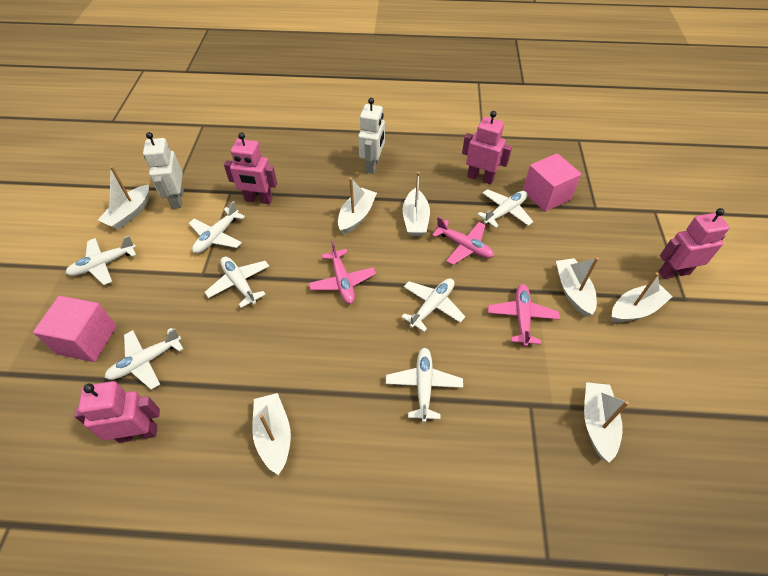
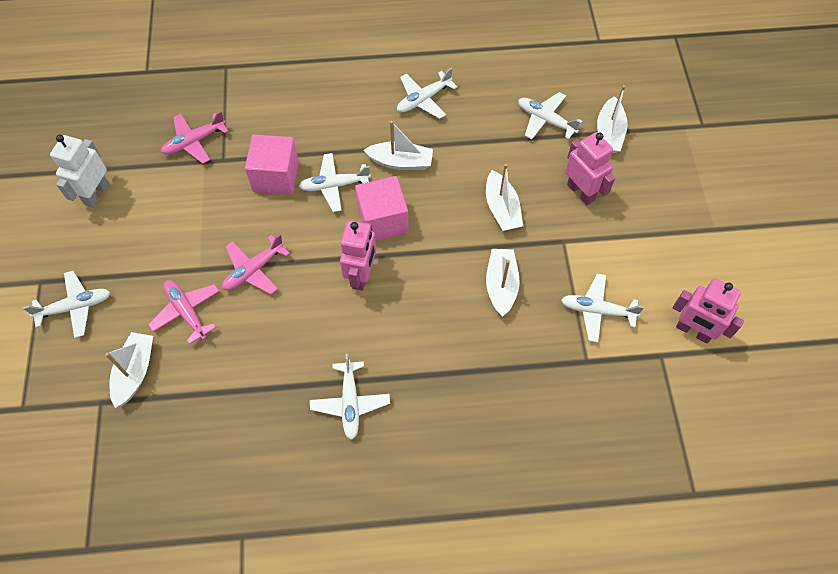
pink robot: 4 -> 3
white boat: 7 -> 5
white plane: 7 -> 6
white robot: 2 -> 1

